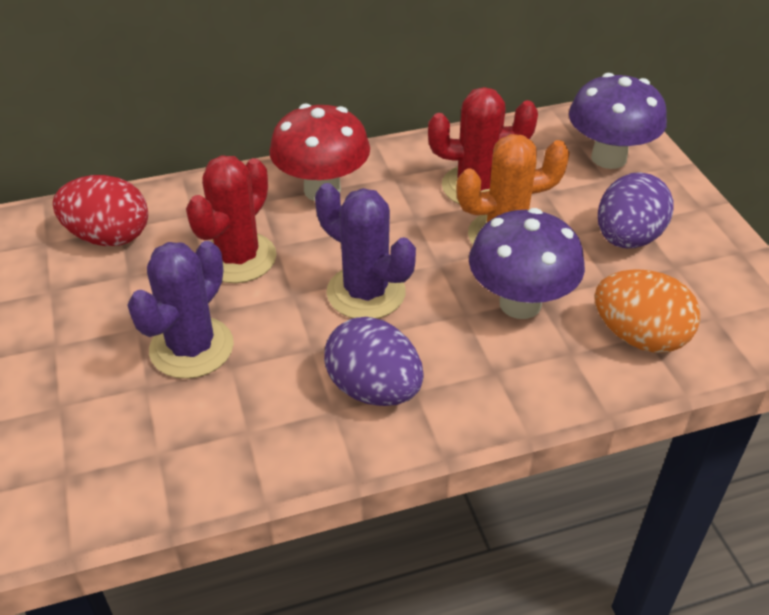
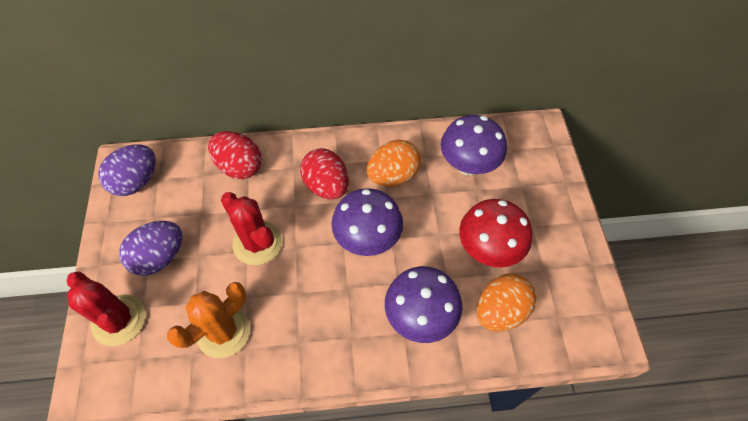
orange egg: 1 -> 2
purple cactus: 2 -> 0
purple mushroom: 2 -> 3
red egg: 1 -> 2

